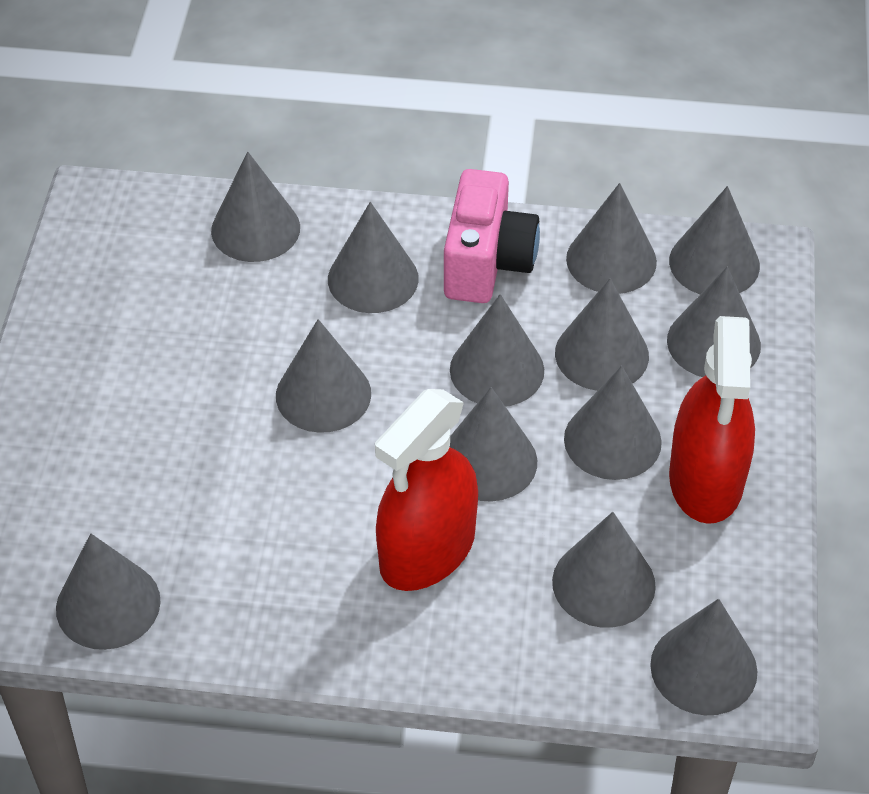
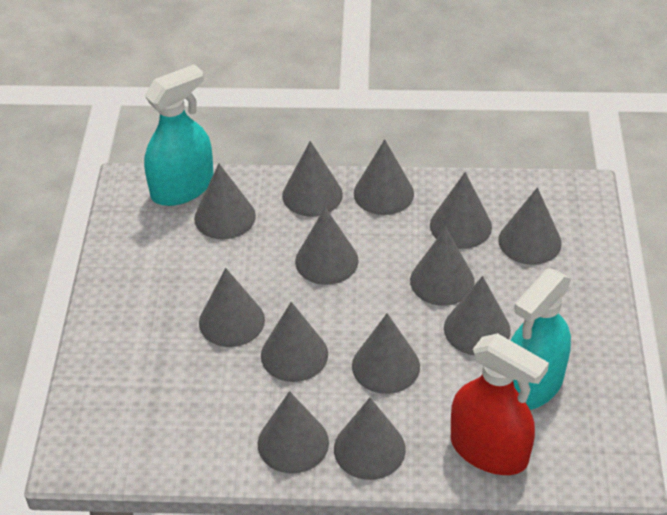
pink camera: 1 -> 0
red spray bottle: 2 -> 1
turquoise spray bottle: 0 -> 2

